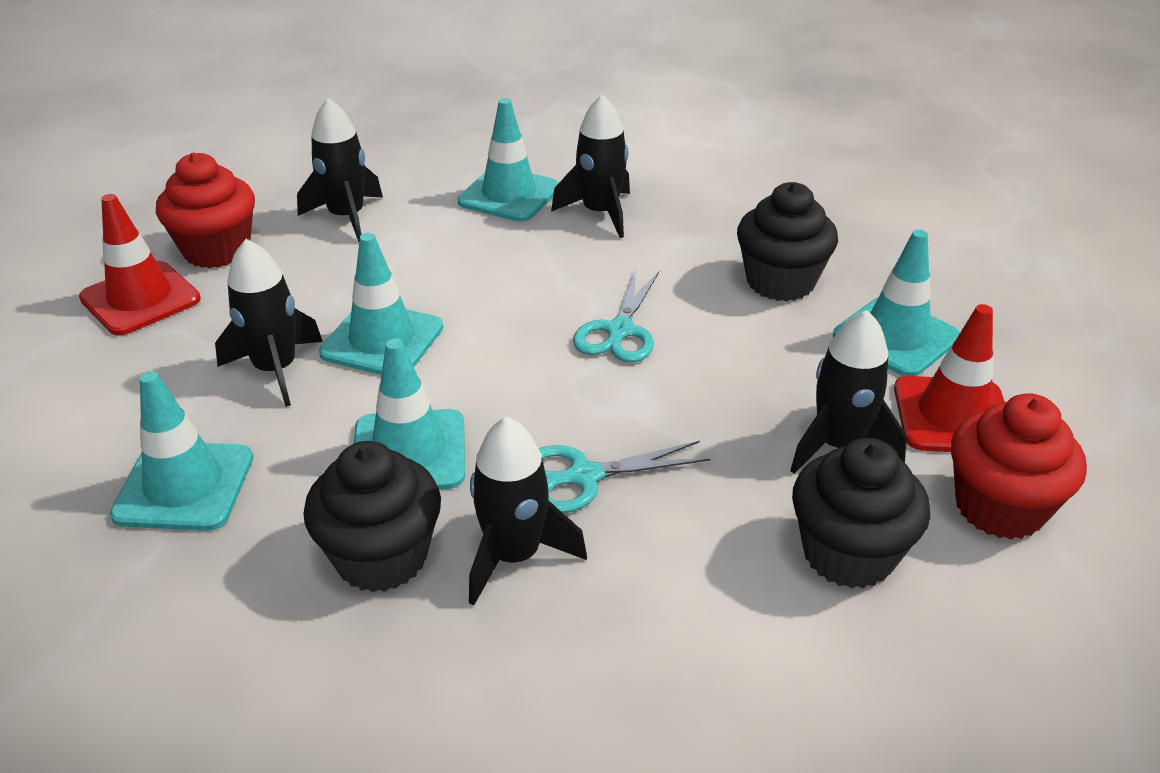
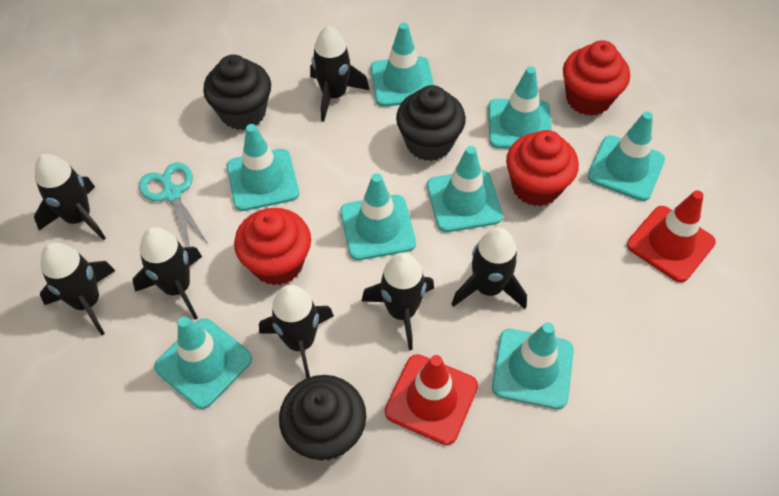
black rocket: 5 -> 7
red cupcake: 2 -> 3
turquoise scissors: 2 -> 1
turquoise traffic cone: 5 -> 8

